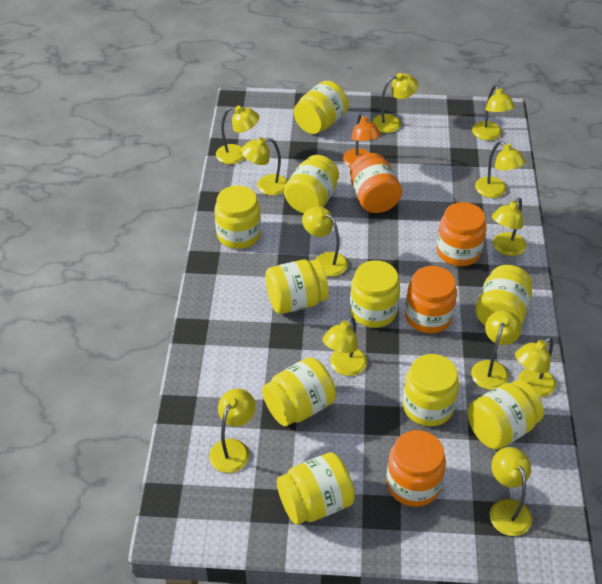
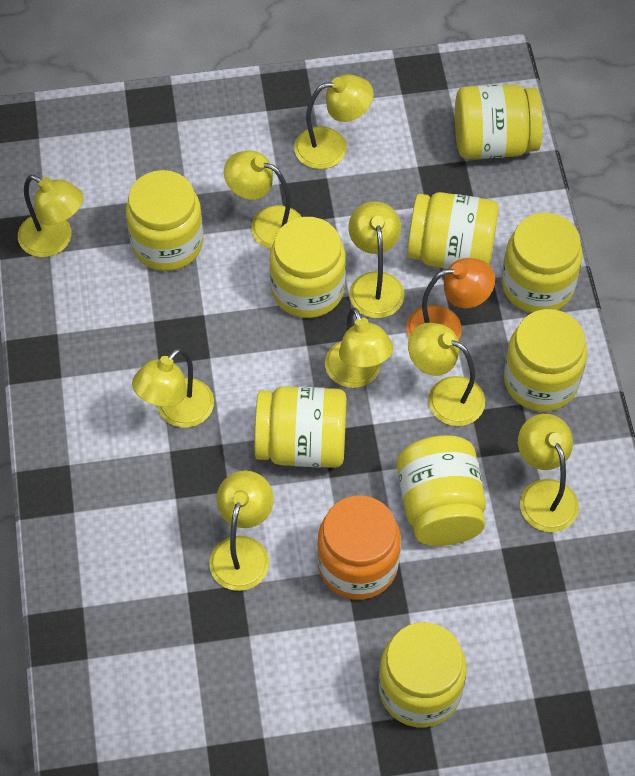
orange jar: 4 -> 1
yellow jar: 10 -> 9
yellow lamp: 12 -> 9

